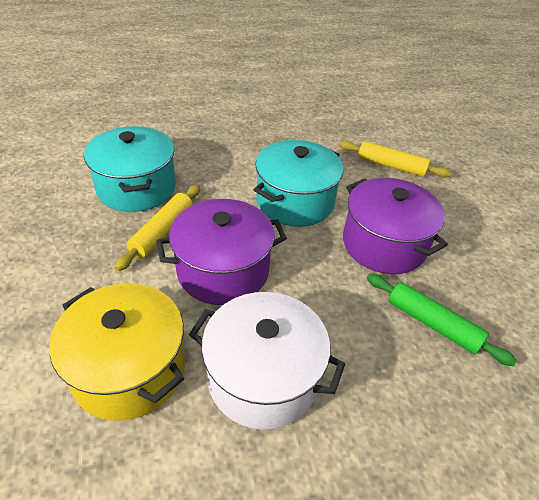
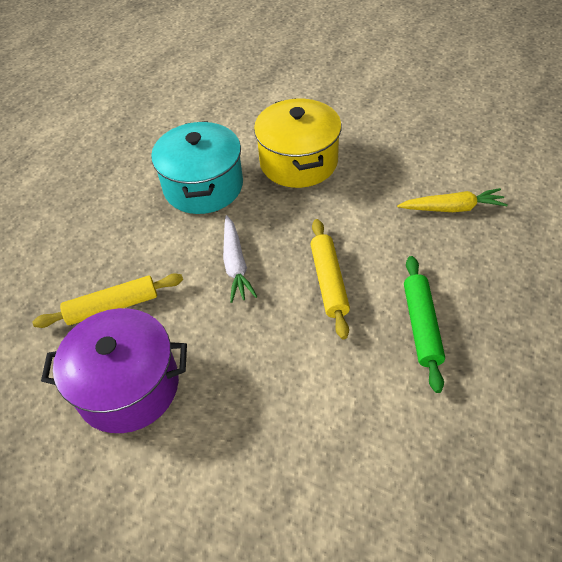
purple pot: 2 -> 1
turquoise pot: 2 -> 1
white carrot: 0 -> 1
white pot: 1 -> 0
yellow carrot: 0 -> 1

